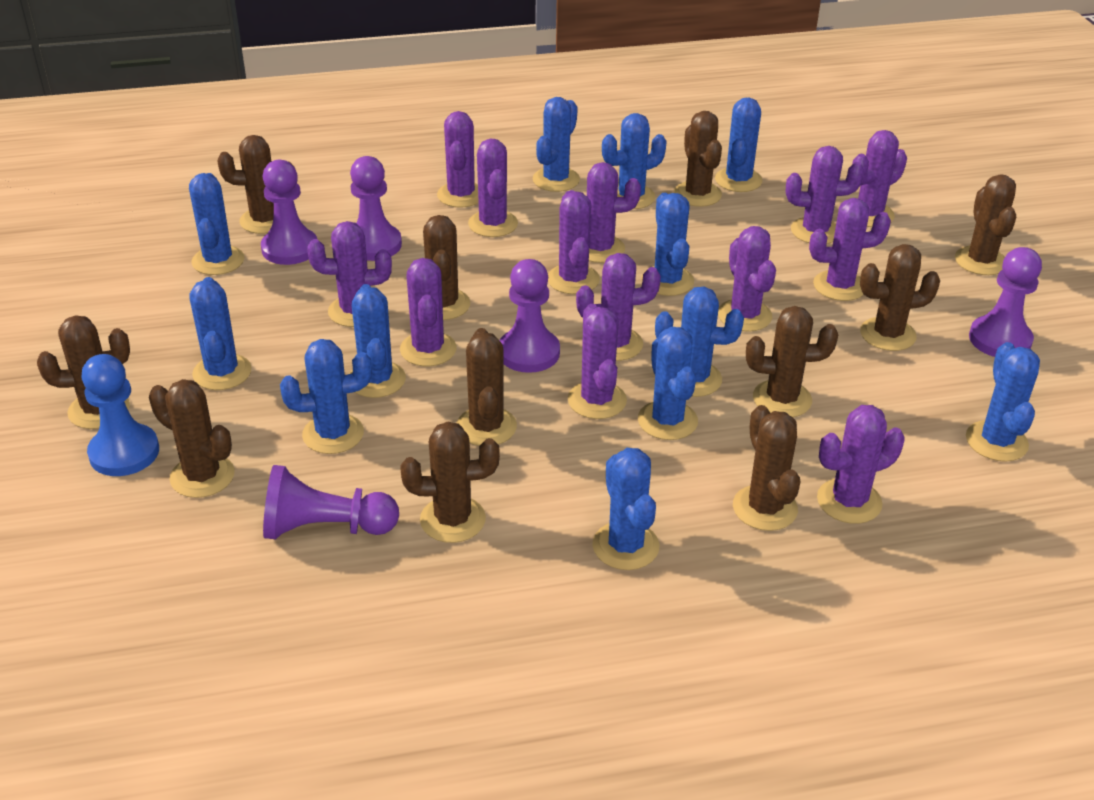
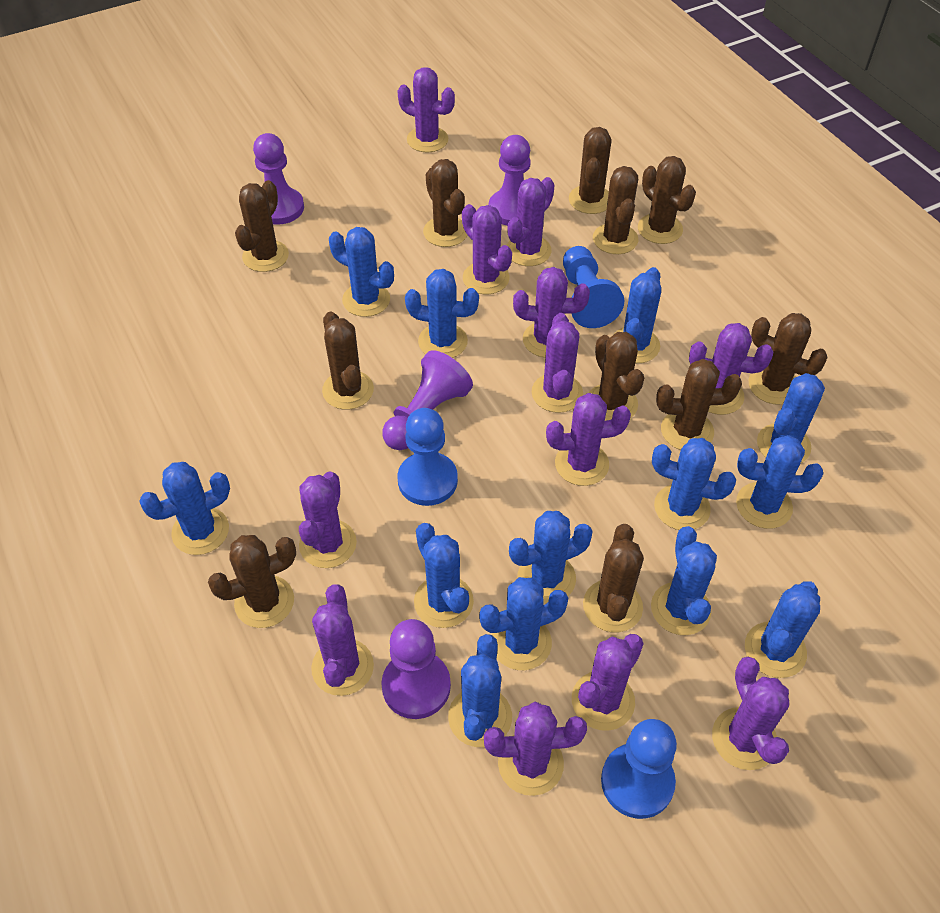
blue cactus: 12 -> 13
blue pawn: 1 -> 3
purple cactus: 13 -> 12
purple pawn: 5 -> 4

